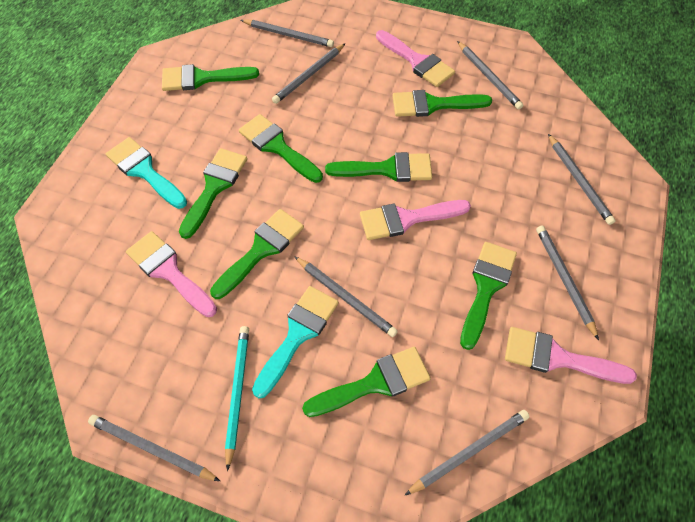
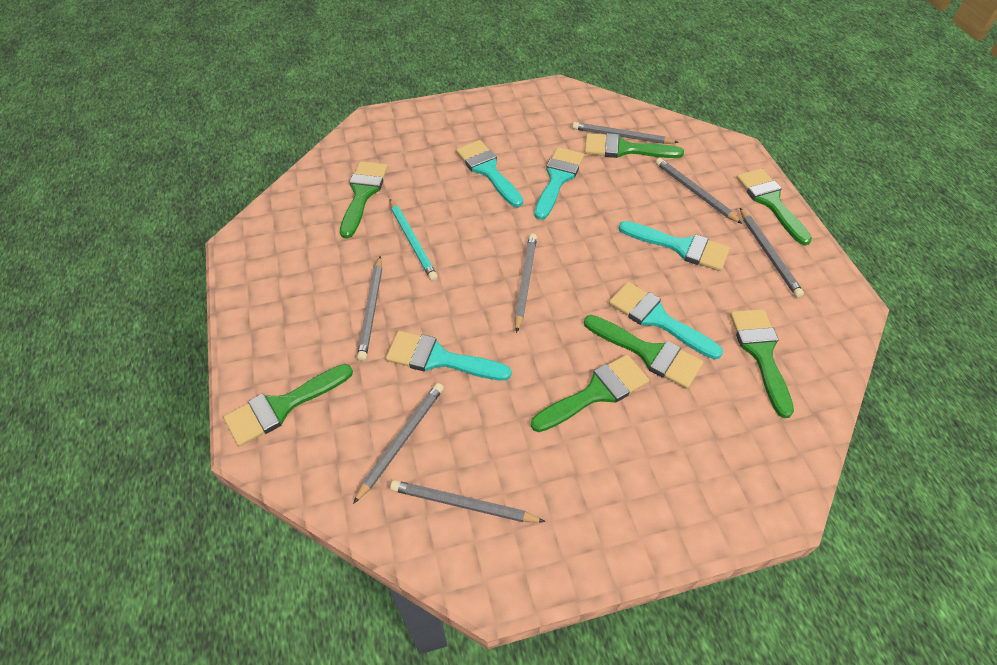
green brush: 8 -> 7
grey pencil: 8 -> 7
pink brush: 4 -> 0
turquoise brush: 2 -> 5

